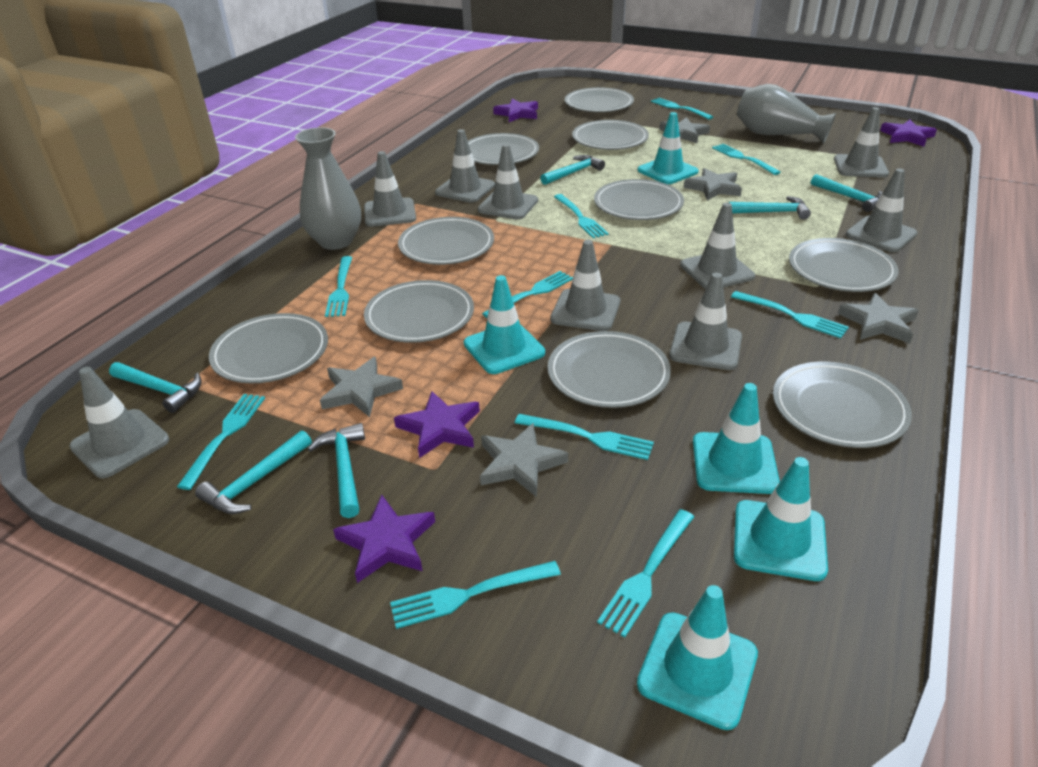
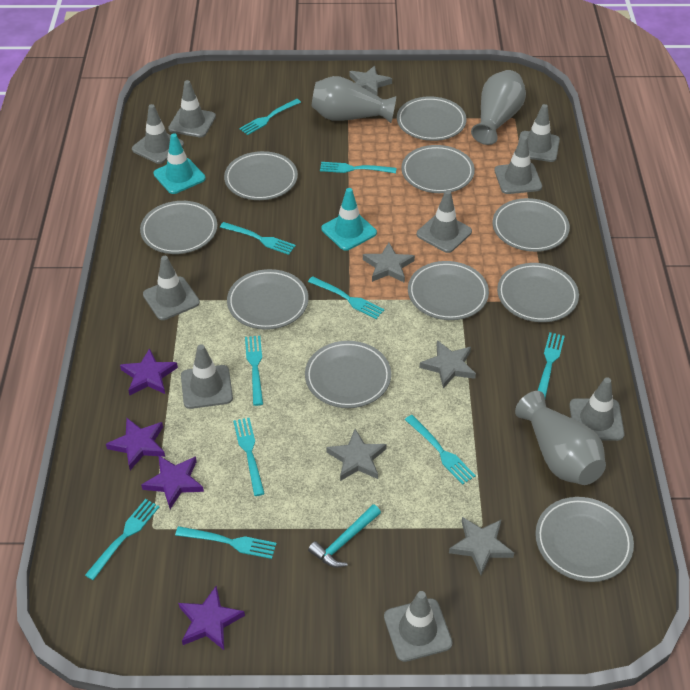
grey vase: 2 -> 3
turquoise hammer: 6 -> 1
turquoise traffic cone: 5 -> 2

